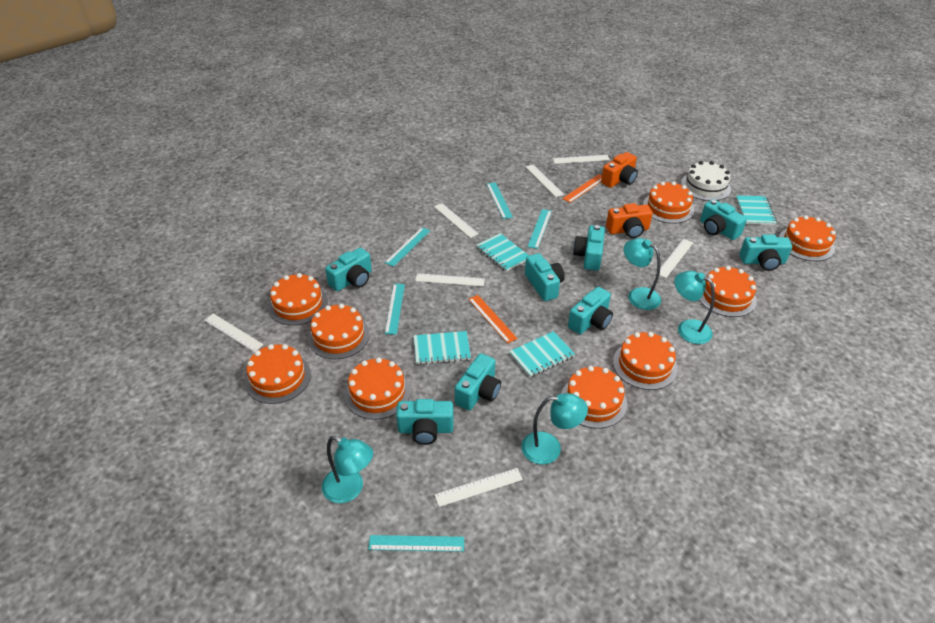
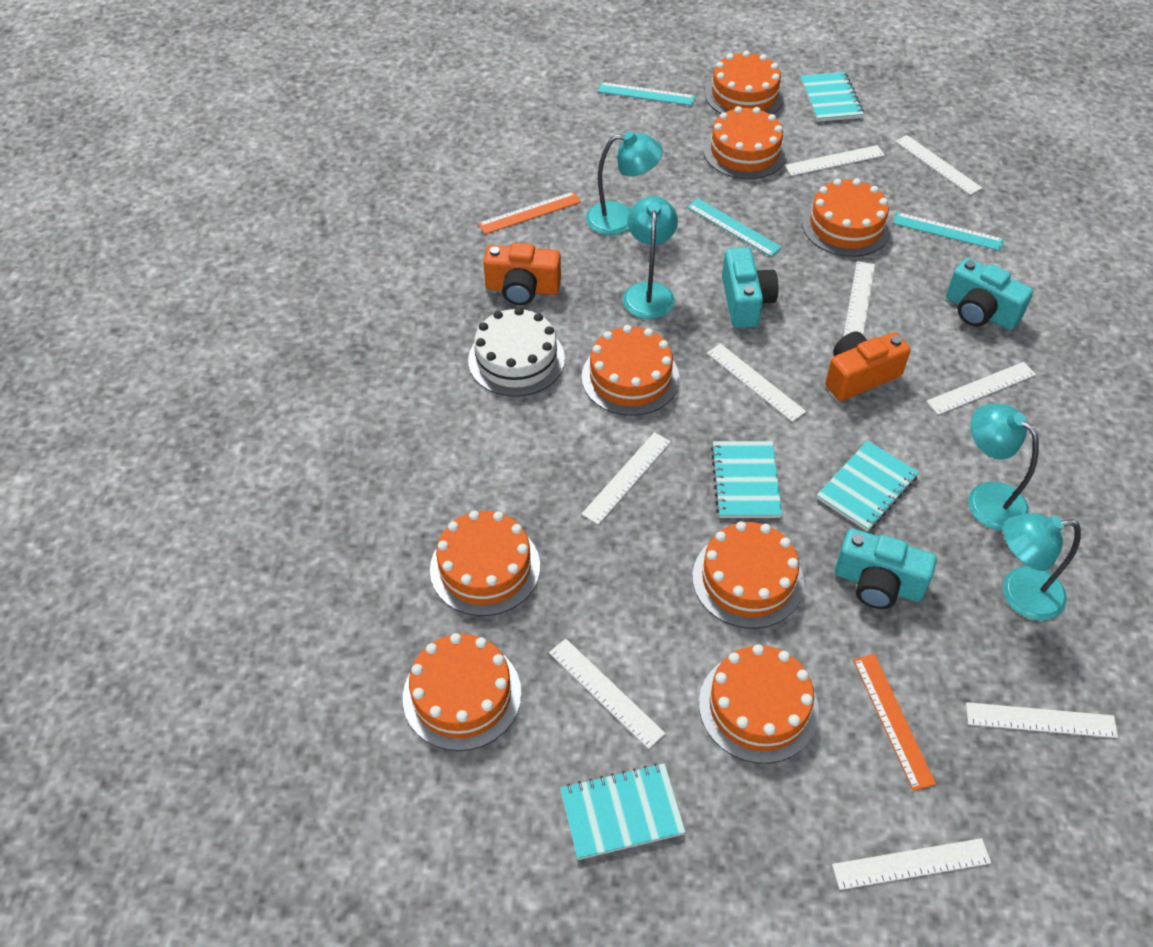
orange cake: 9 -> 8
turquoise camera: 8 -> 3
turquoise ruler: 5 -> 3
white ruler: 7 -> 9

